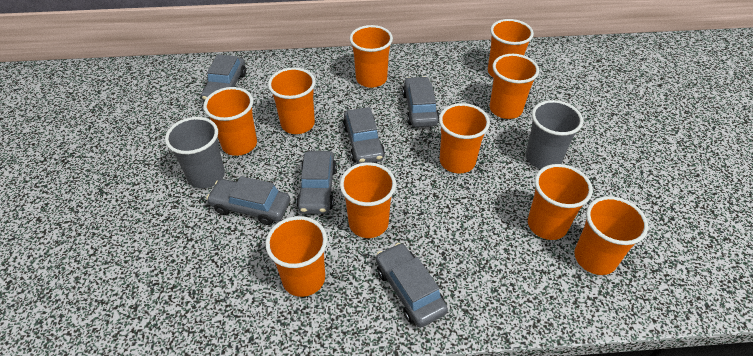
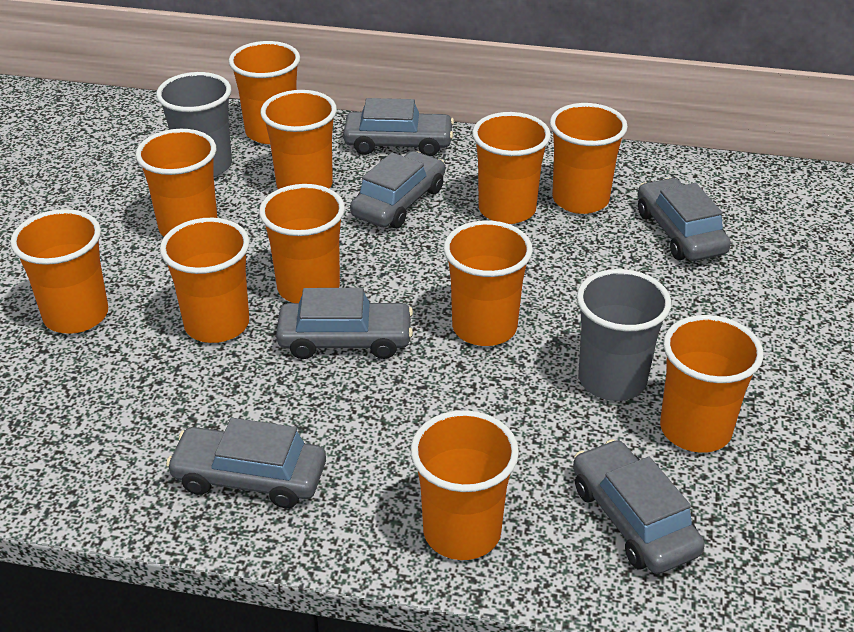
orange cup: 10 -> 11

